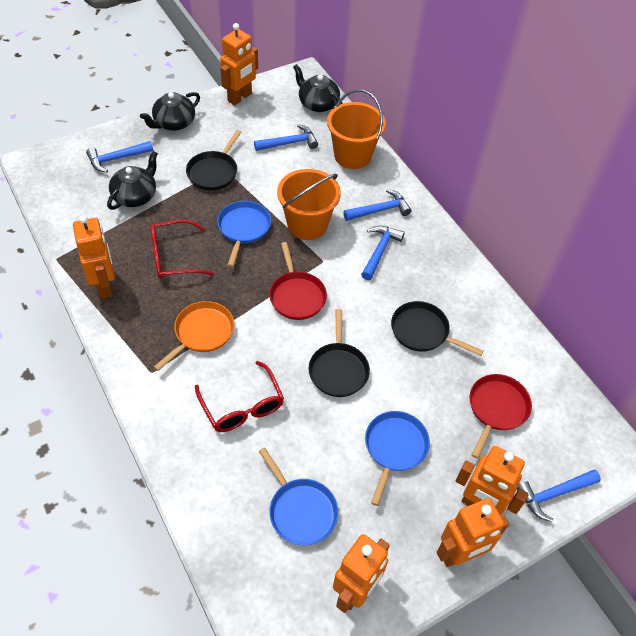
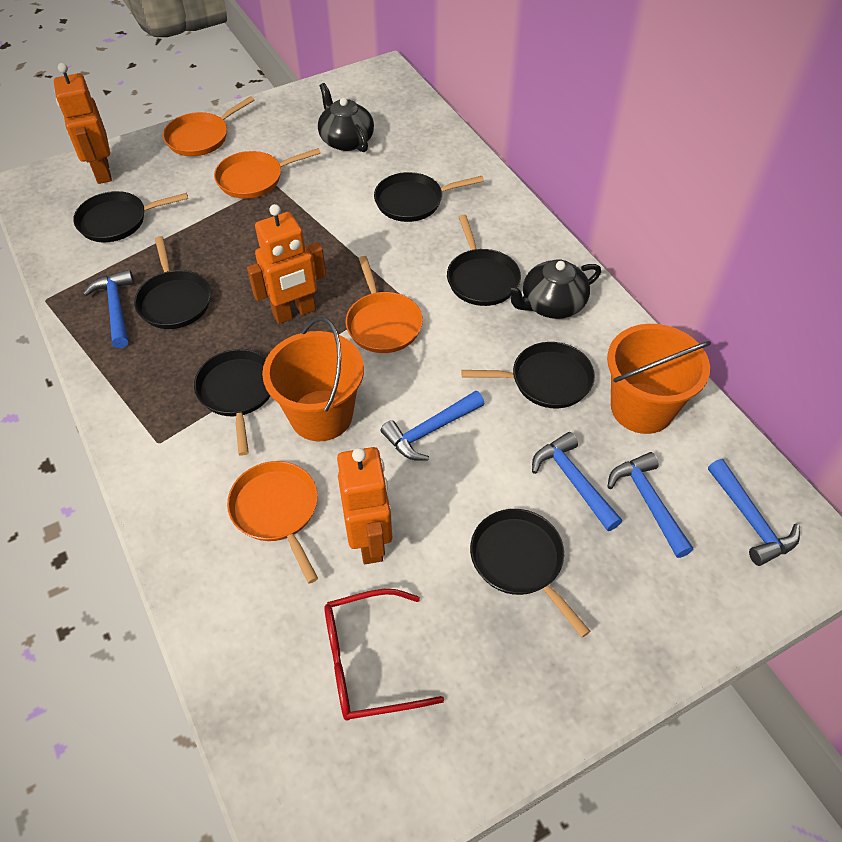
black pan: 3 -> 7
black teapot: 3 -> 2
blue pan: 3 -> 0
orange pan: 1 -> 4
orange robot: 5 -> 3
red glasses: 2 -> 1
red pan: 2 -> 0

